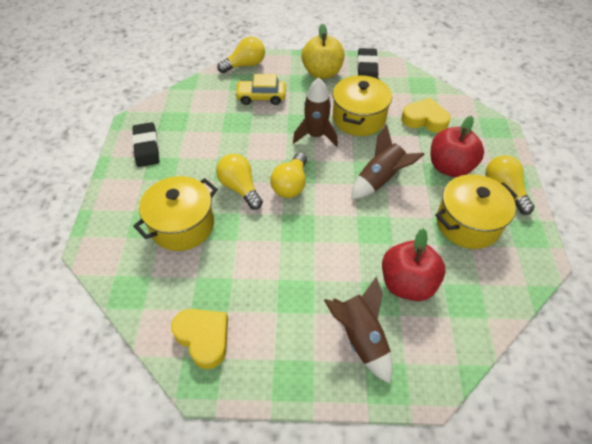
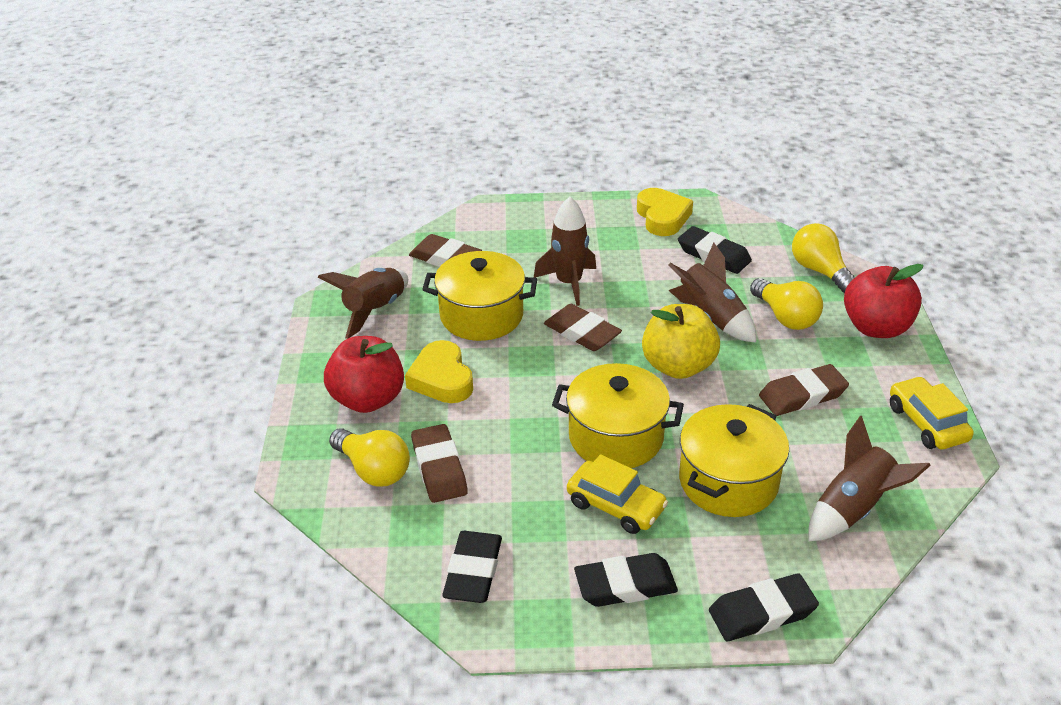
black eraser: 2 -> 4
brown eraser: 0 -> 4
brown rocket: 3 -> 4
yellow car: 1 -> 2
yellow light bulb: 4 -> 3

